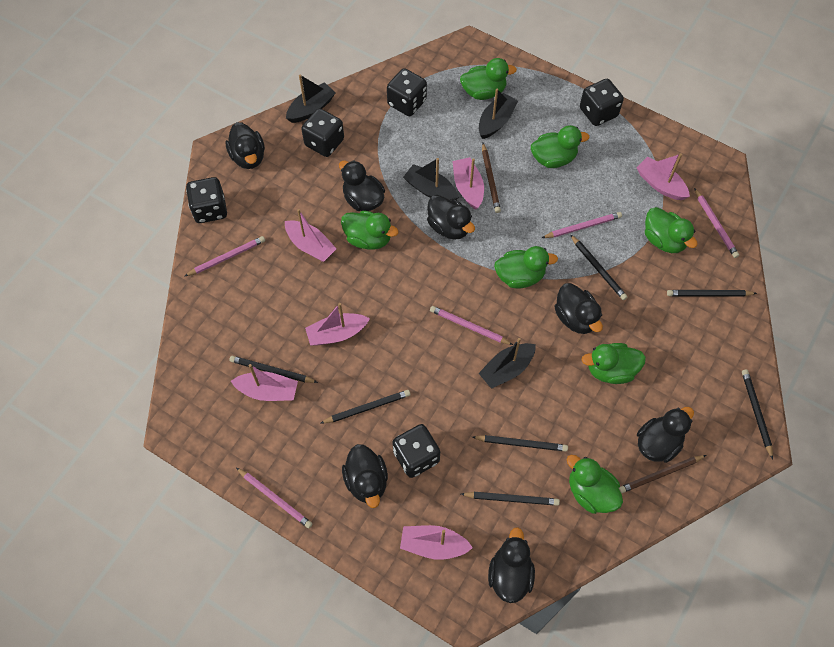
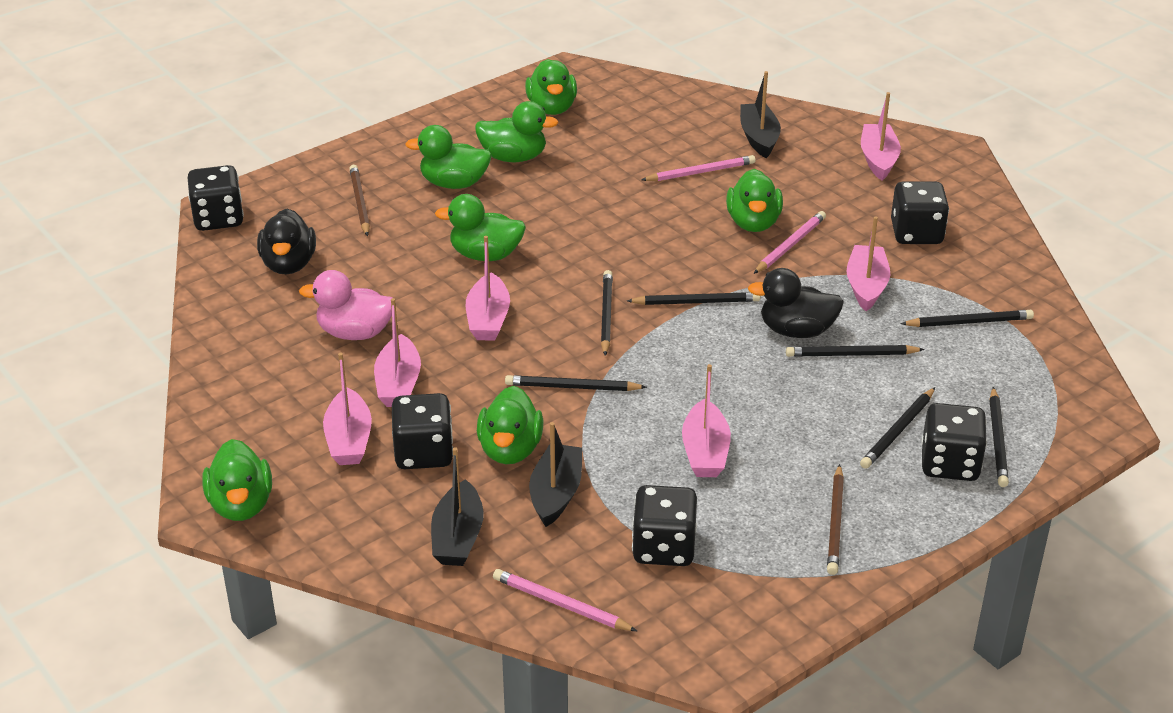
black boat: 4 -> 3
black duck: 7 -> 2
pink duck: 0 -> 1
pink pencil: 5 -> 3

